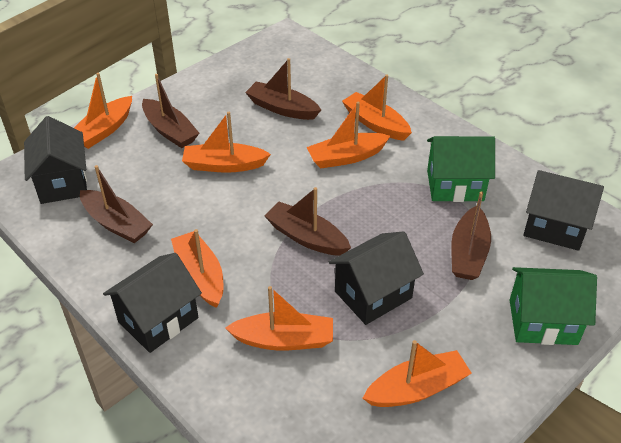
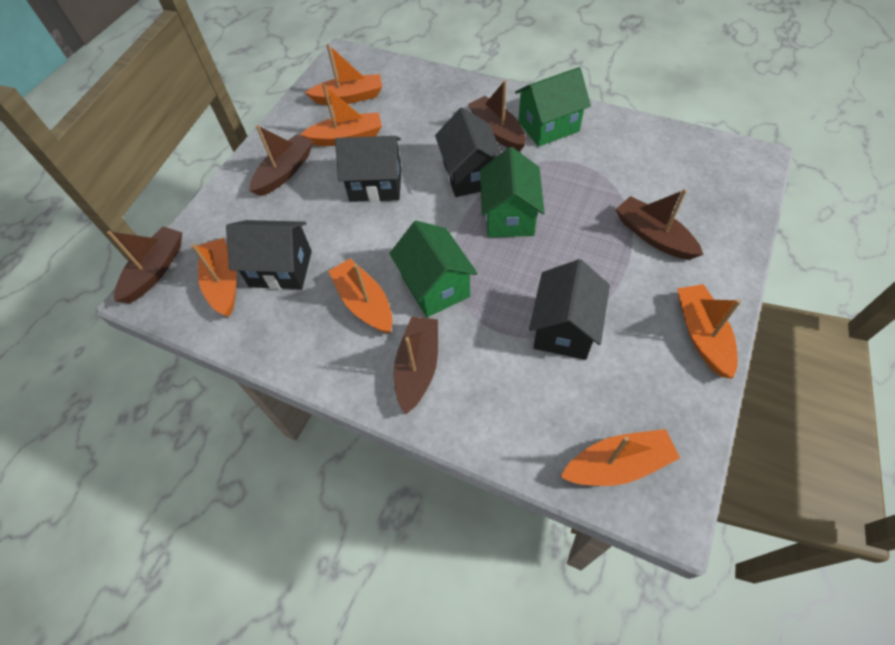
green house: 2 -> 3
orange boat: 7 -> 6

